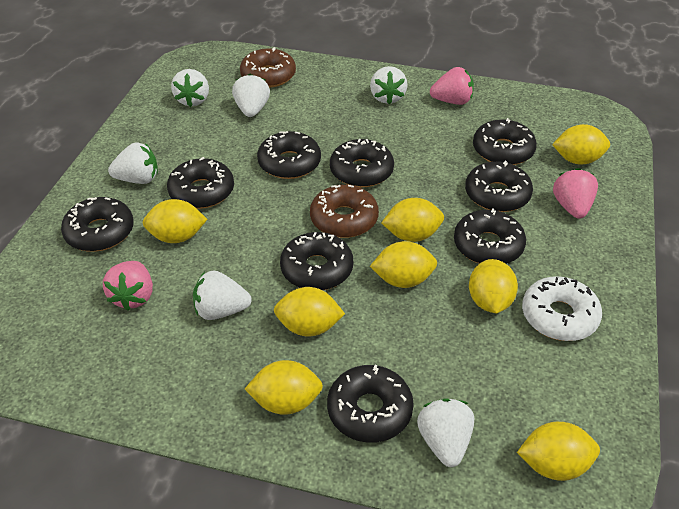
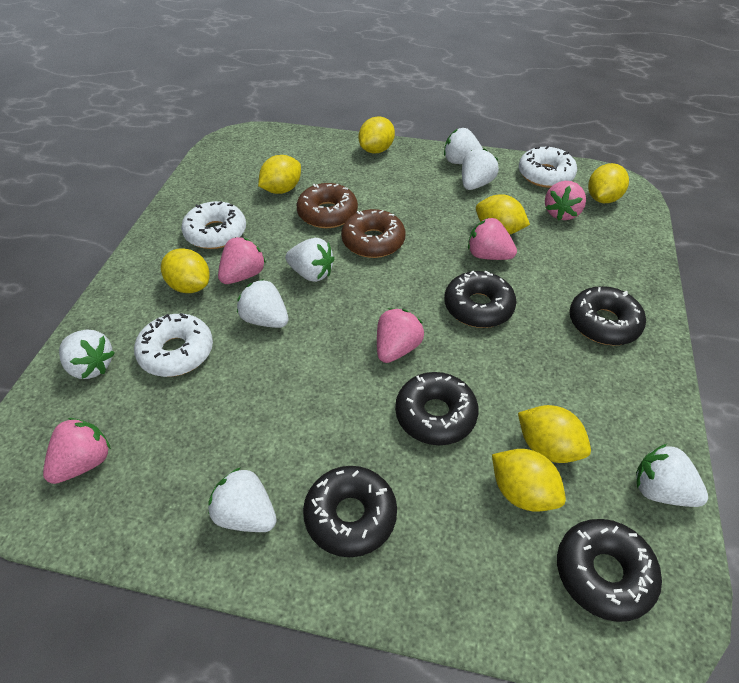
black donut: 9 -> 5
pink strawberry: 3 -> 5
white donut: 1 -> 3
white strawberry: 6 -> 7
yellow lemon: 8 -> 7

